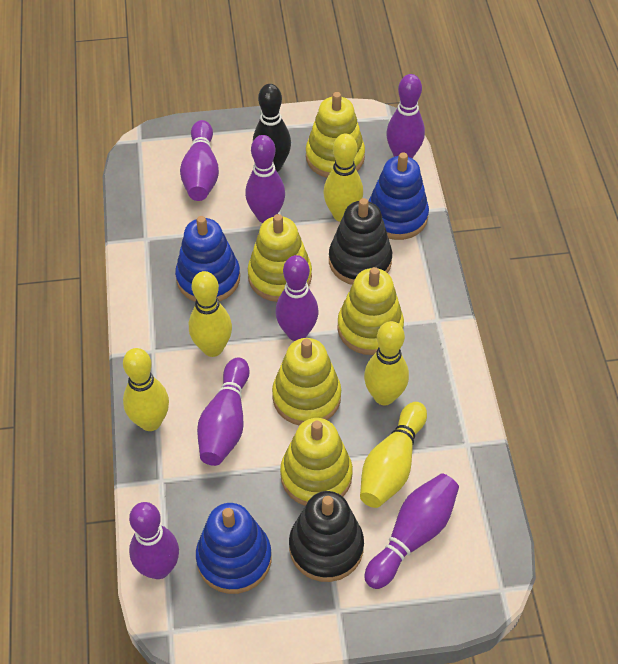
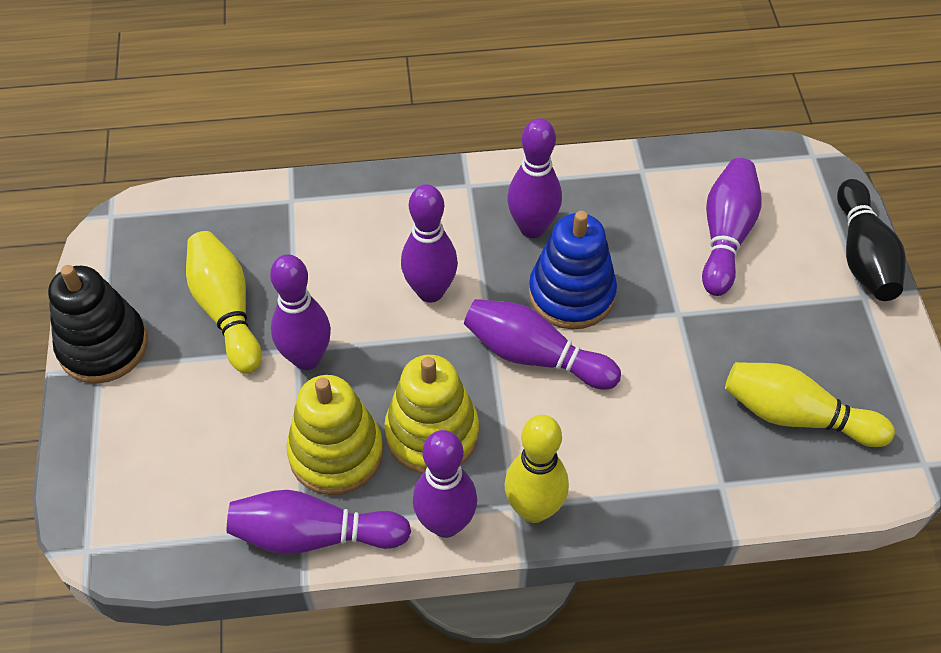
black stacking toy: 2 -> 1
blue stacking toy: 3 -> 1
yellow bowling pin: 5 -> 3
yellow stacking toy: 5 -> 2

